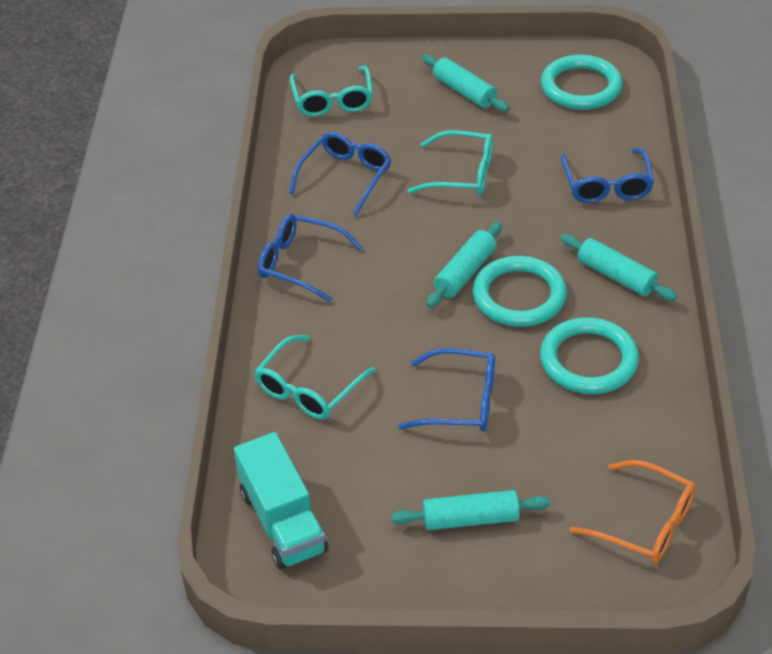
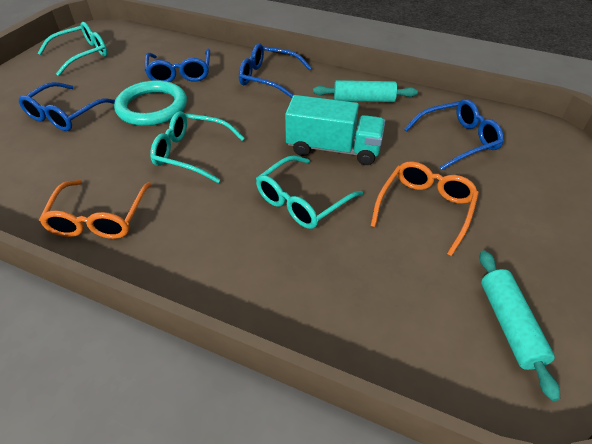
orange glasses: 1 -> 2
turquoise ring: 3 -> 1
turquoise rolling pin: 4 -> 2

